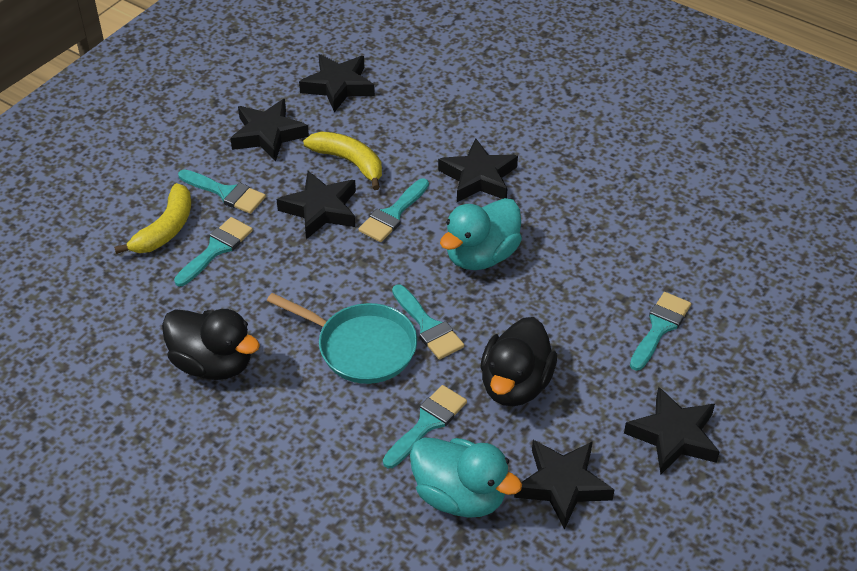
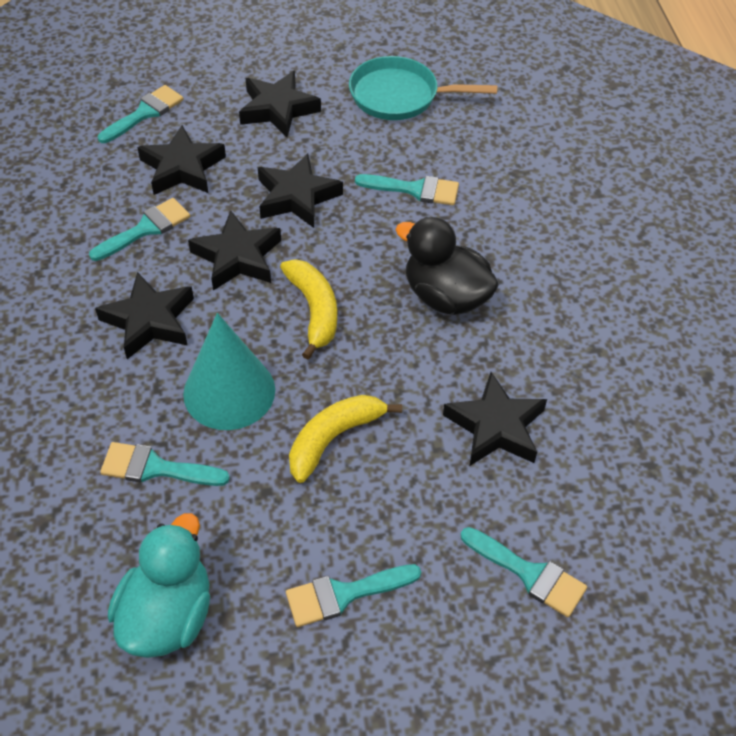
black duck: 2 -> 1
turquoise cone: 0 -> 1
turquoise duck: 2 -> 1

